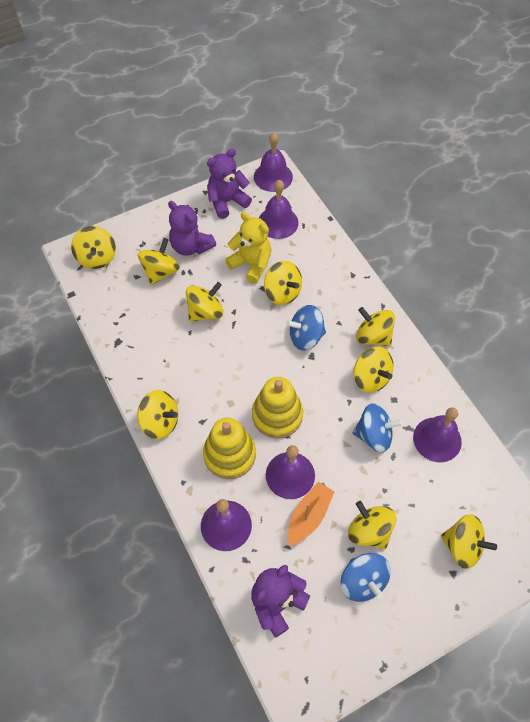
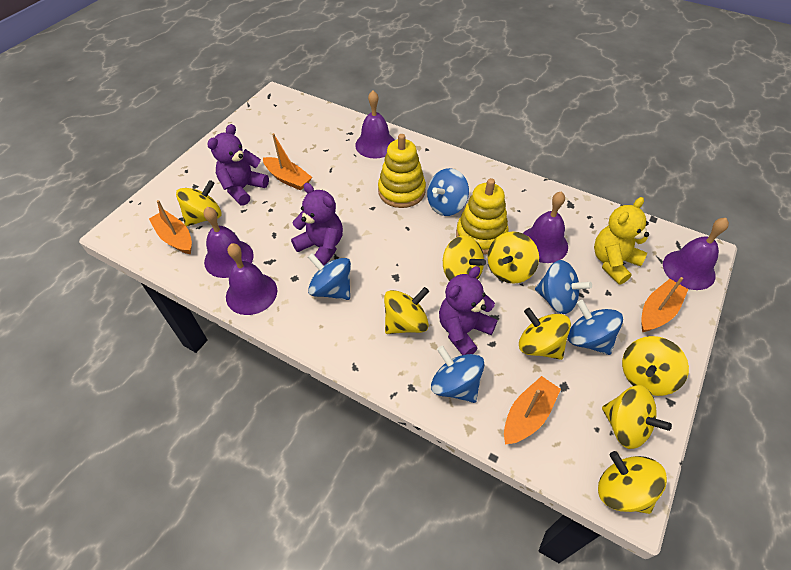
blue spinning top: 3 -> 5
orange boat: 1 -> 4
yellow spinning top: 9 -> 8

